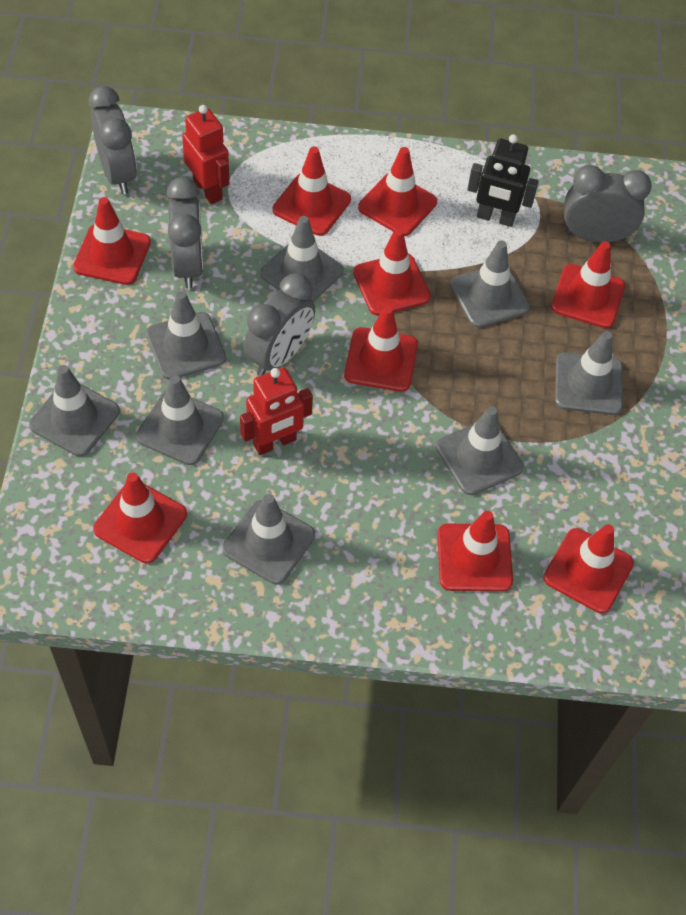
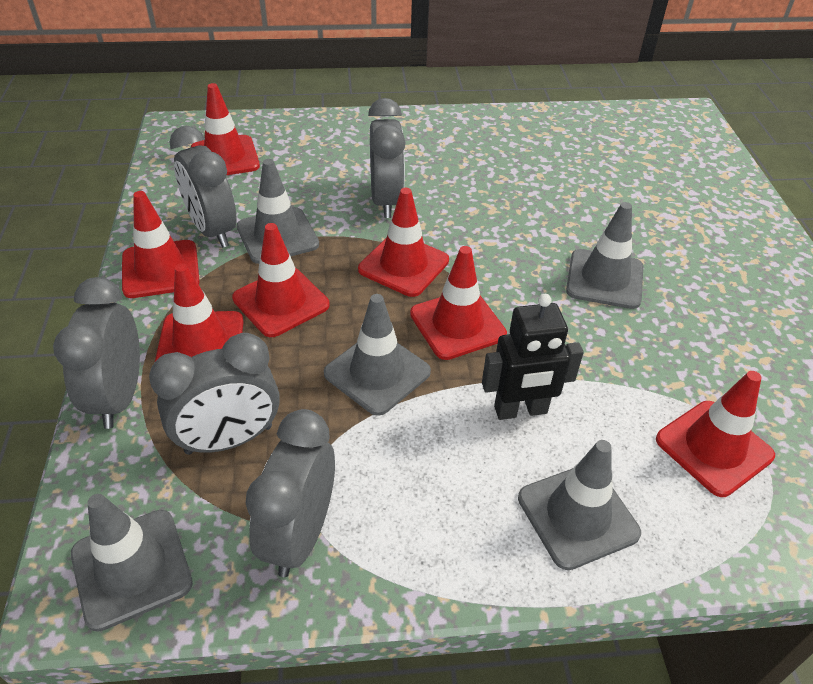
grey clock: 4 -> 5
grey traffic cone: 8 -> 5
red robot: 2 -> 0
red traffic cone: 9 -> 7

